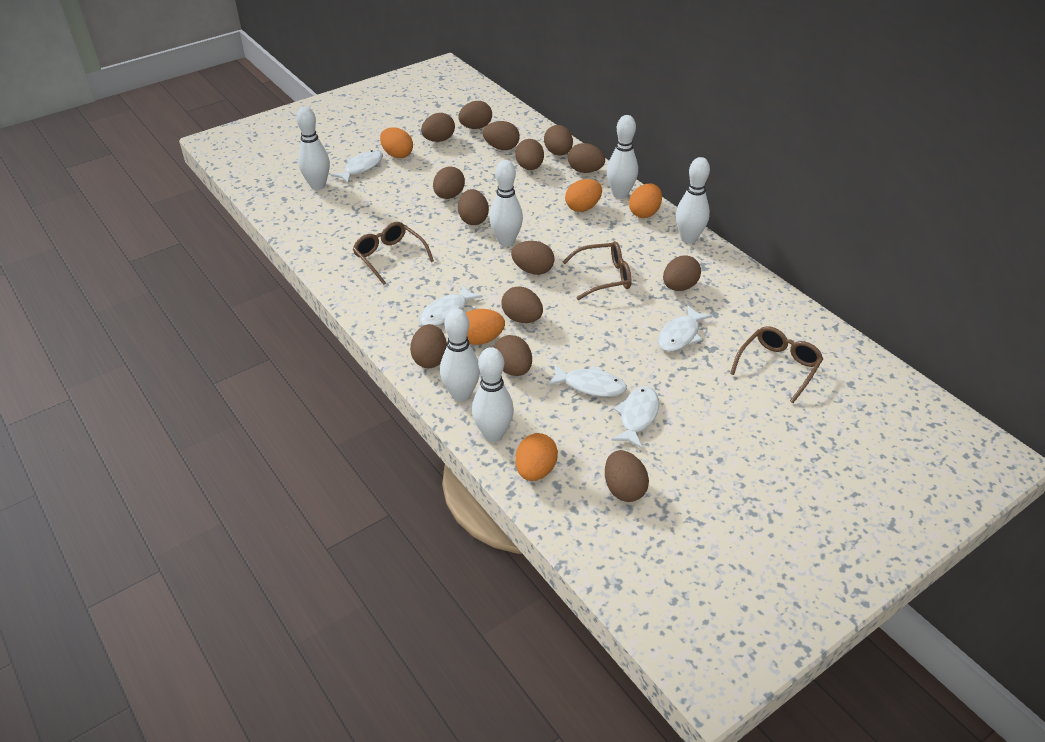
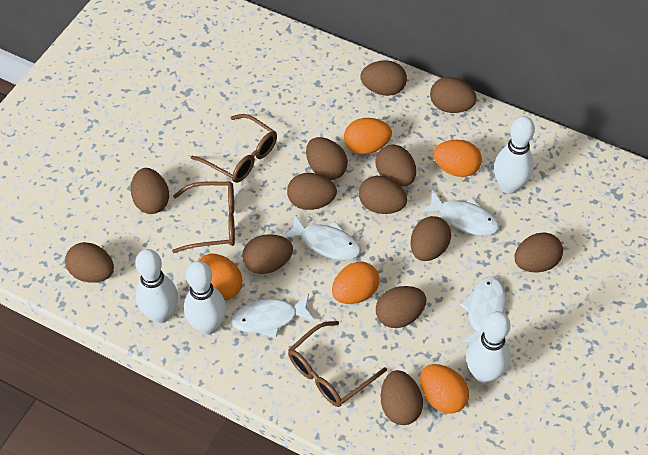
brown egg: 14 -> 13
white bowling pin: 6 -> 4
white fish: 5 -> 4

